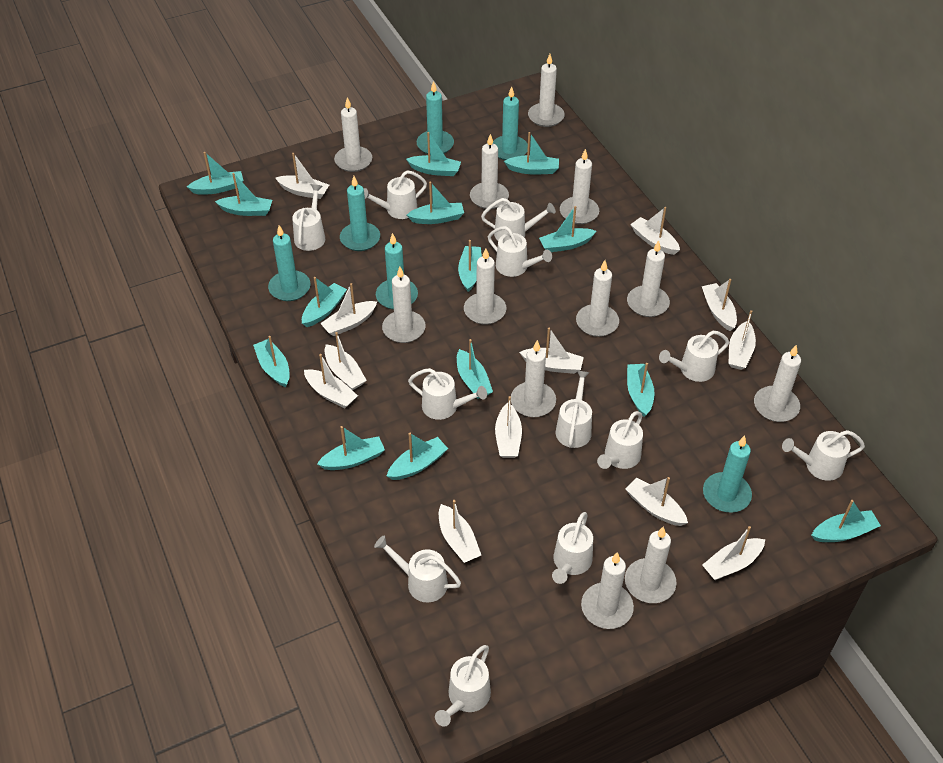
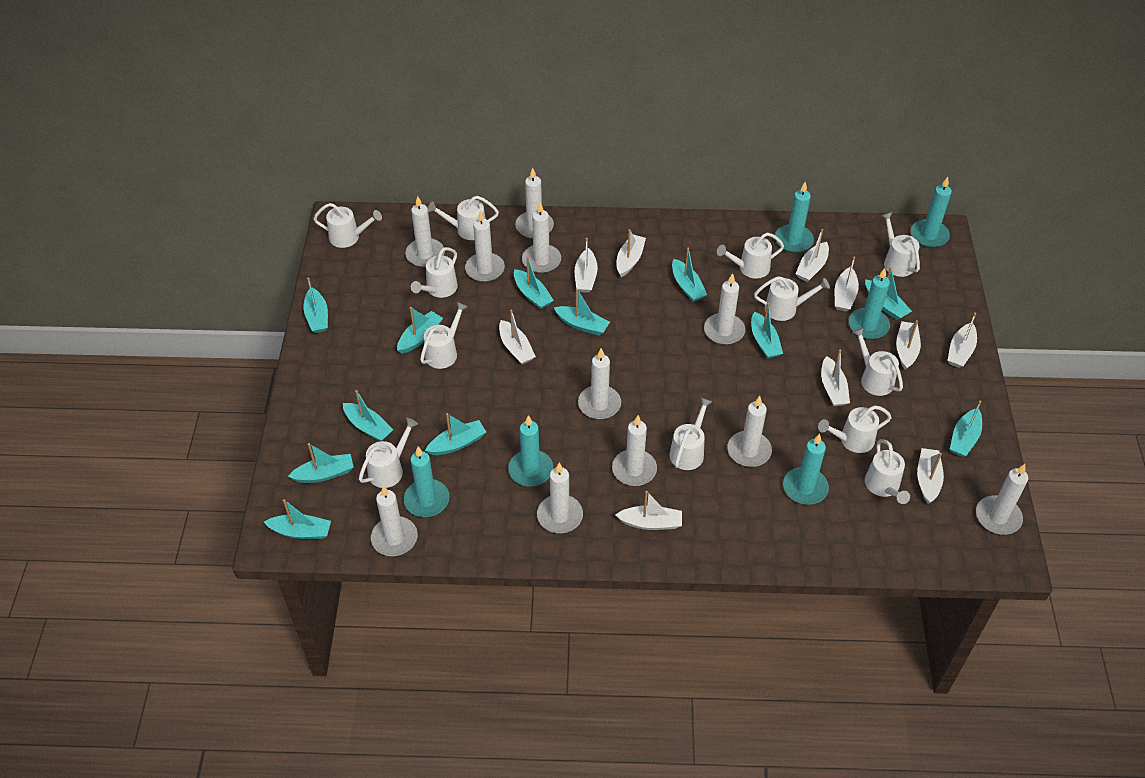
turquoise boat: 14 -> 12
white boat: 12 -> 10
white candle: 12 -> 11

